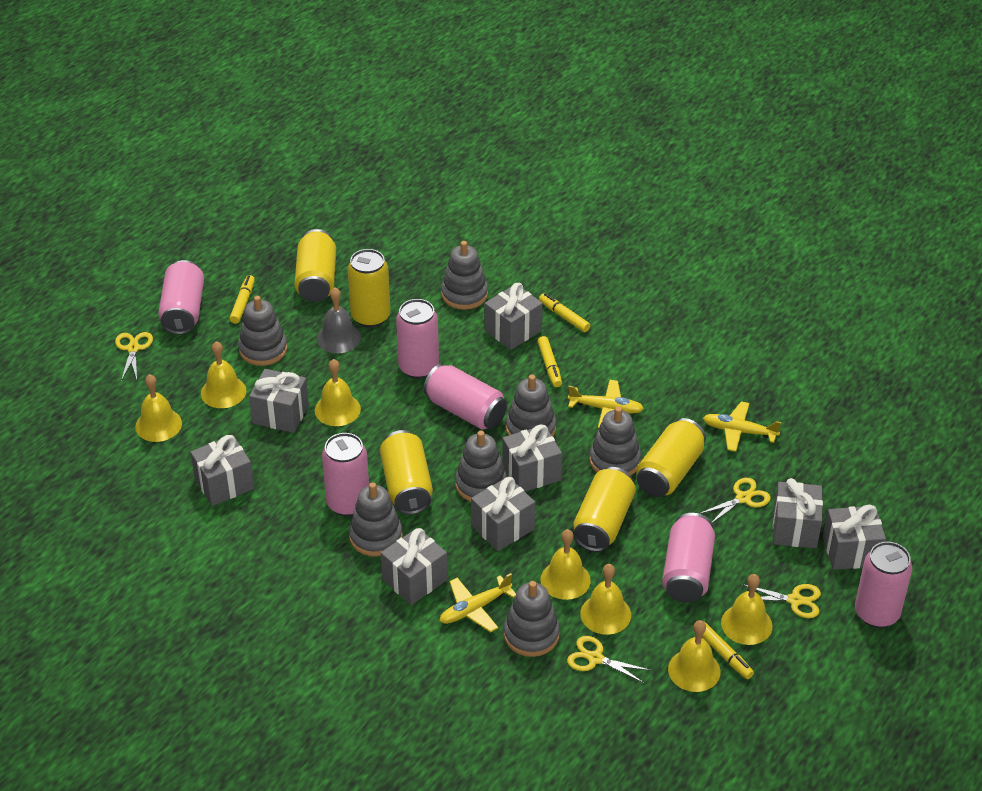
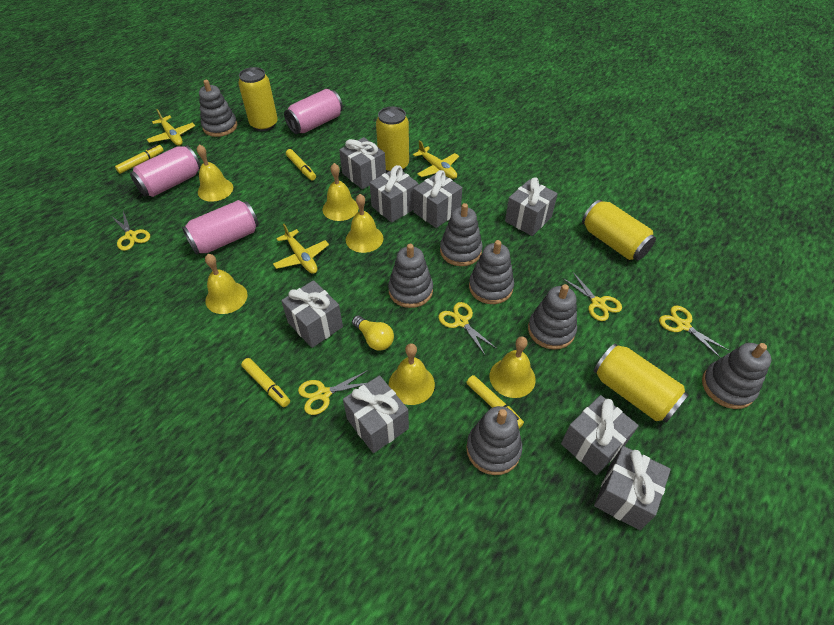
grey bell: 1 -> 0
pink can: 6 -> 3
yellow bell: 7 -> 6
yellow can: 5 -> 4
yellow light bulb: 0 -> 1
yellow scissors: 4 -> 5

